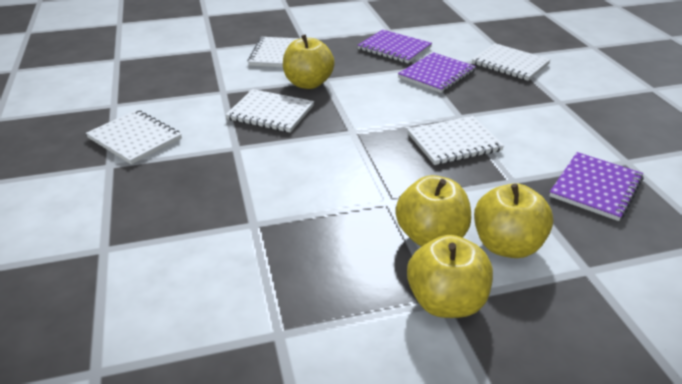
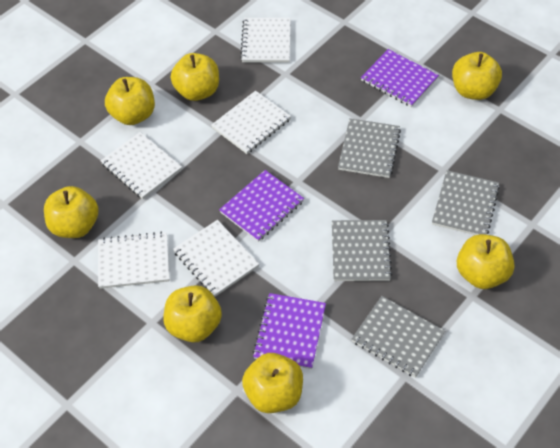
grey notebook: 0 -> 4
yellow apple: 4 -> 7

